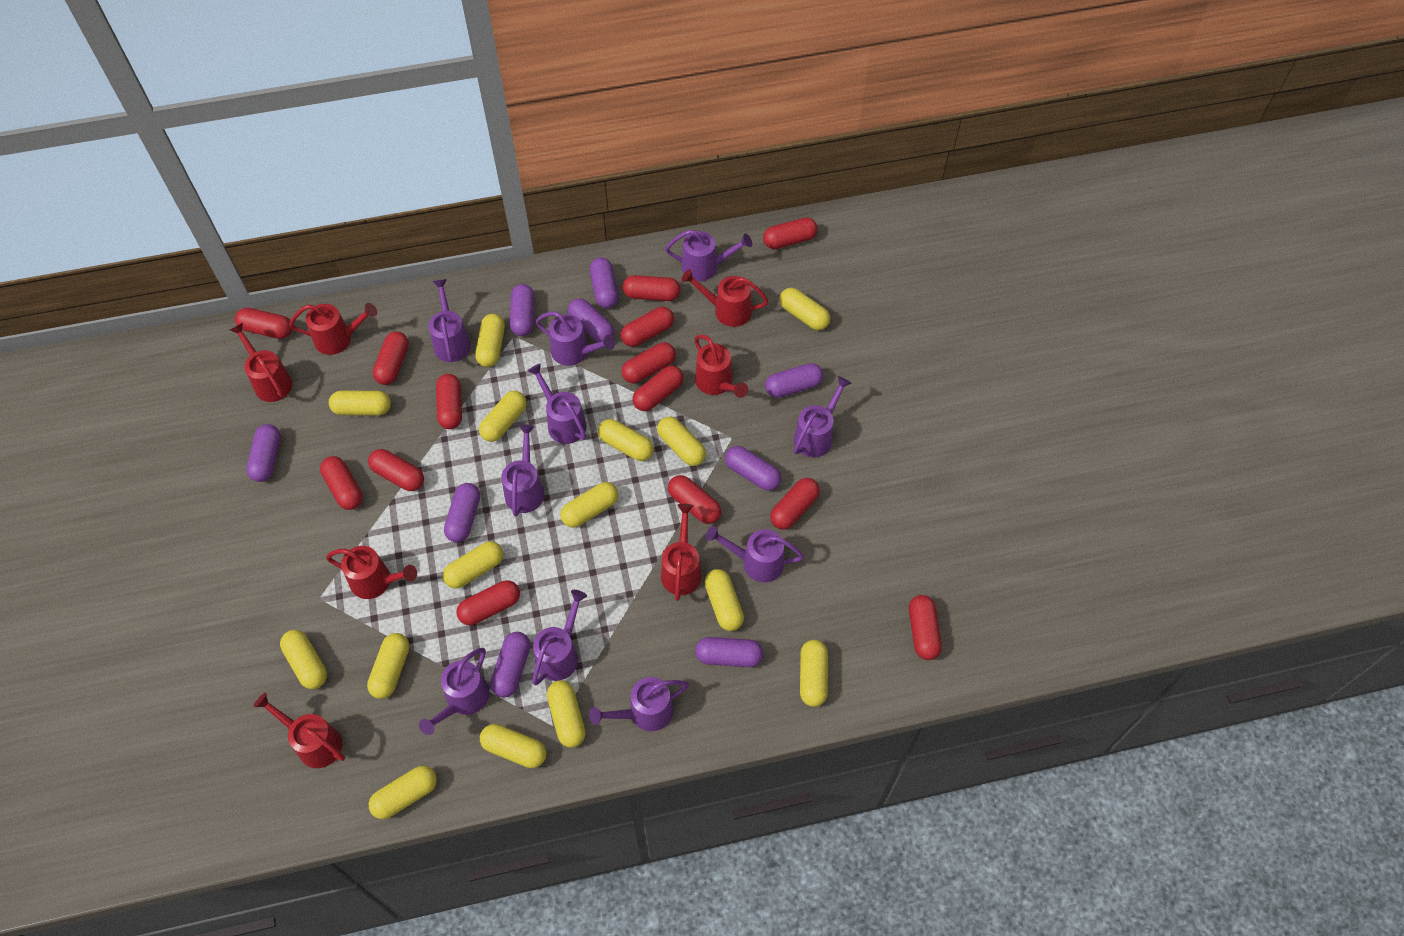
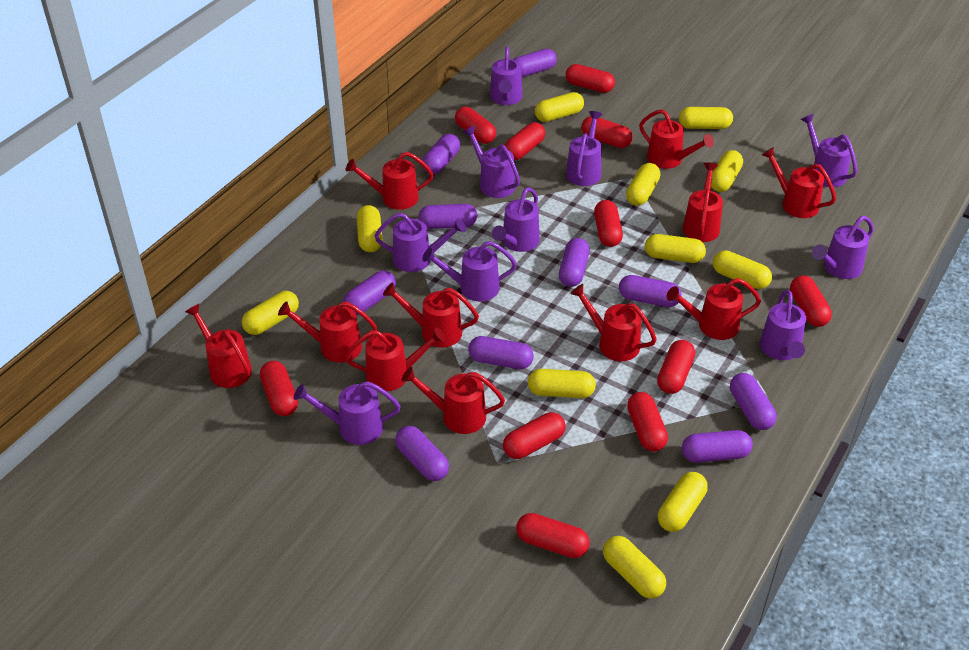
purple capsule: 9 -> 10
red capsule: 14 -> 11
red watering can: 7 -> 11
yellow capsule: 15 -> 11

